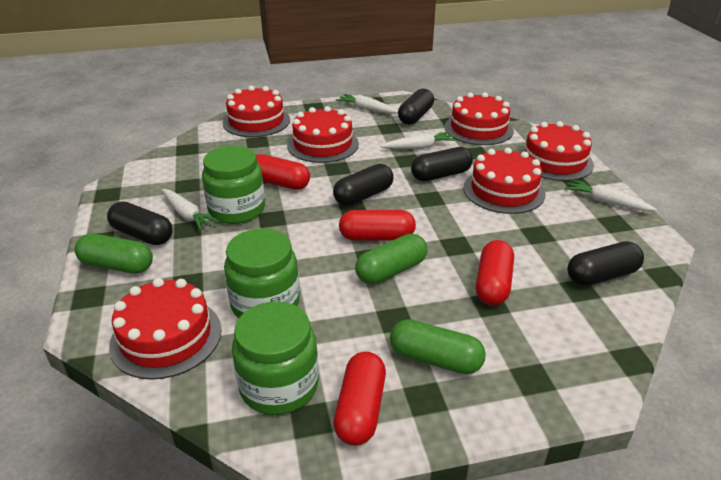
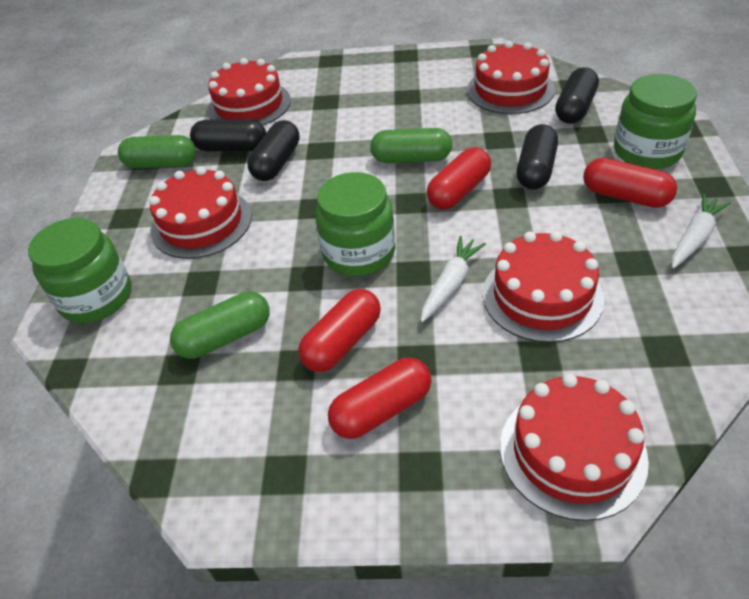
black capsule: 5 -> 4
red cake: 6 -> 5
white carrot: 4 -> 2

